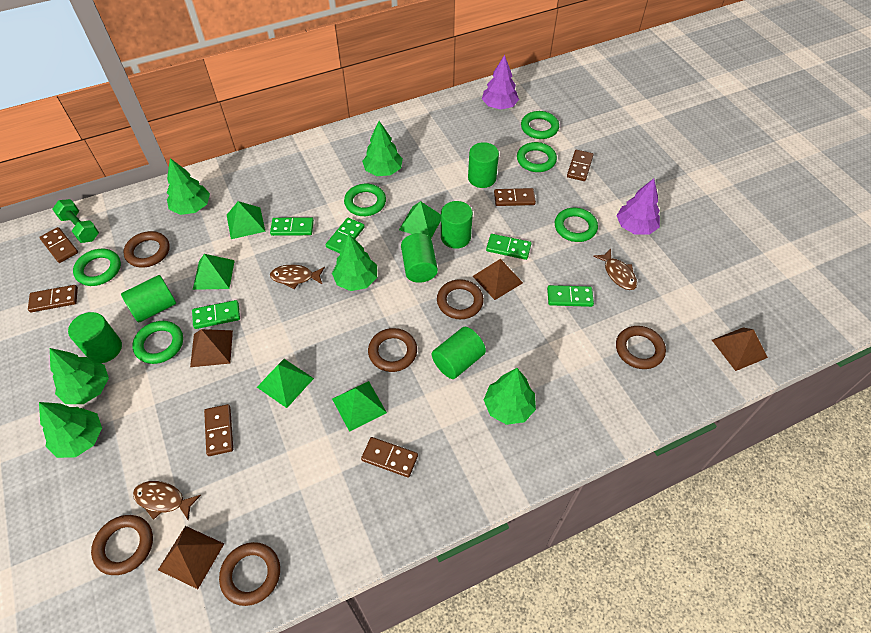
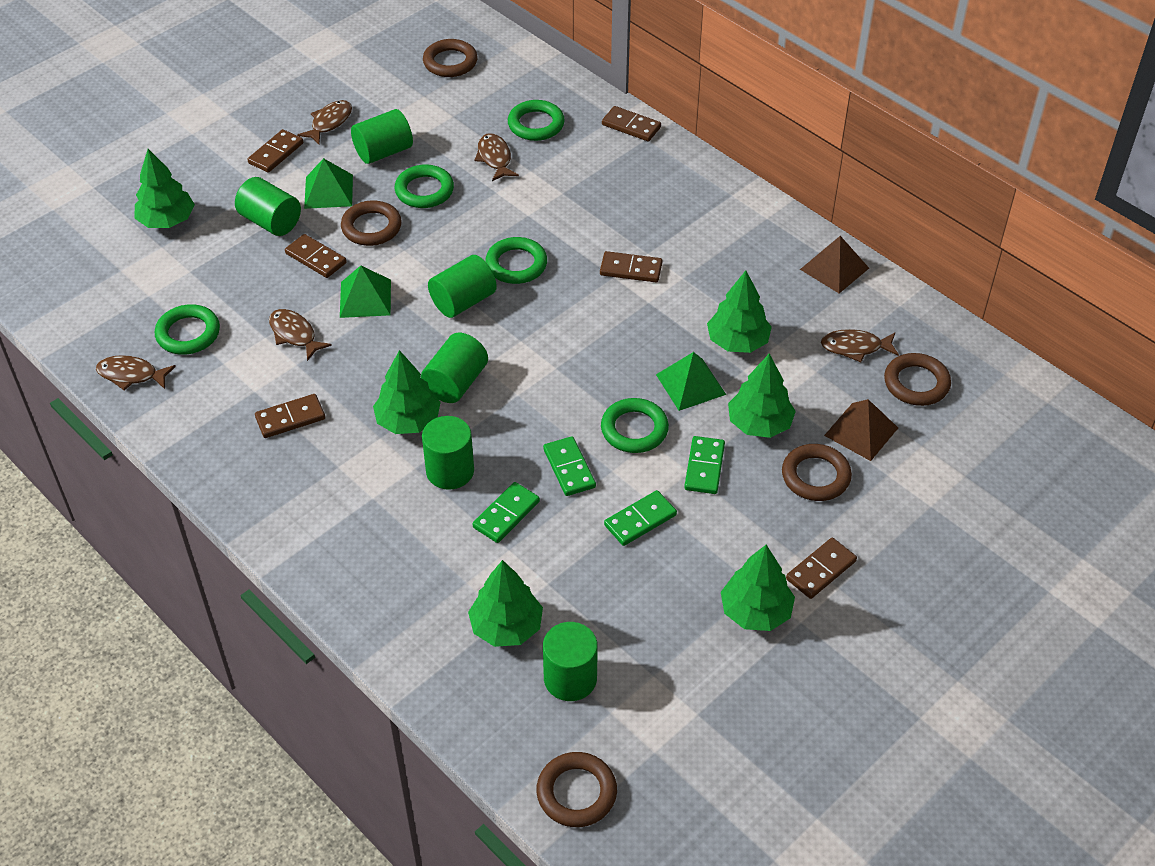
brown fish: 3 -> 5
brown pyramid: 4 -> 2
brown ring: 6 -> 5
green domino: 5 -> 4
green dumbbell: 1 -> 0
green pyramid: 5 -> 3
green ring: 6 -> 5
purple tree: 2 -> 0

